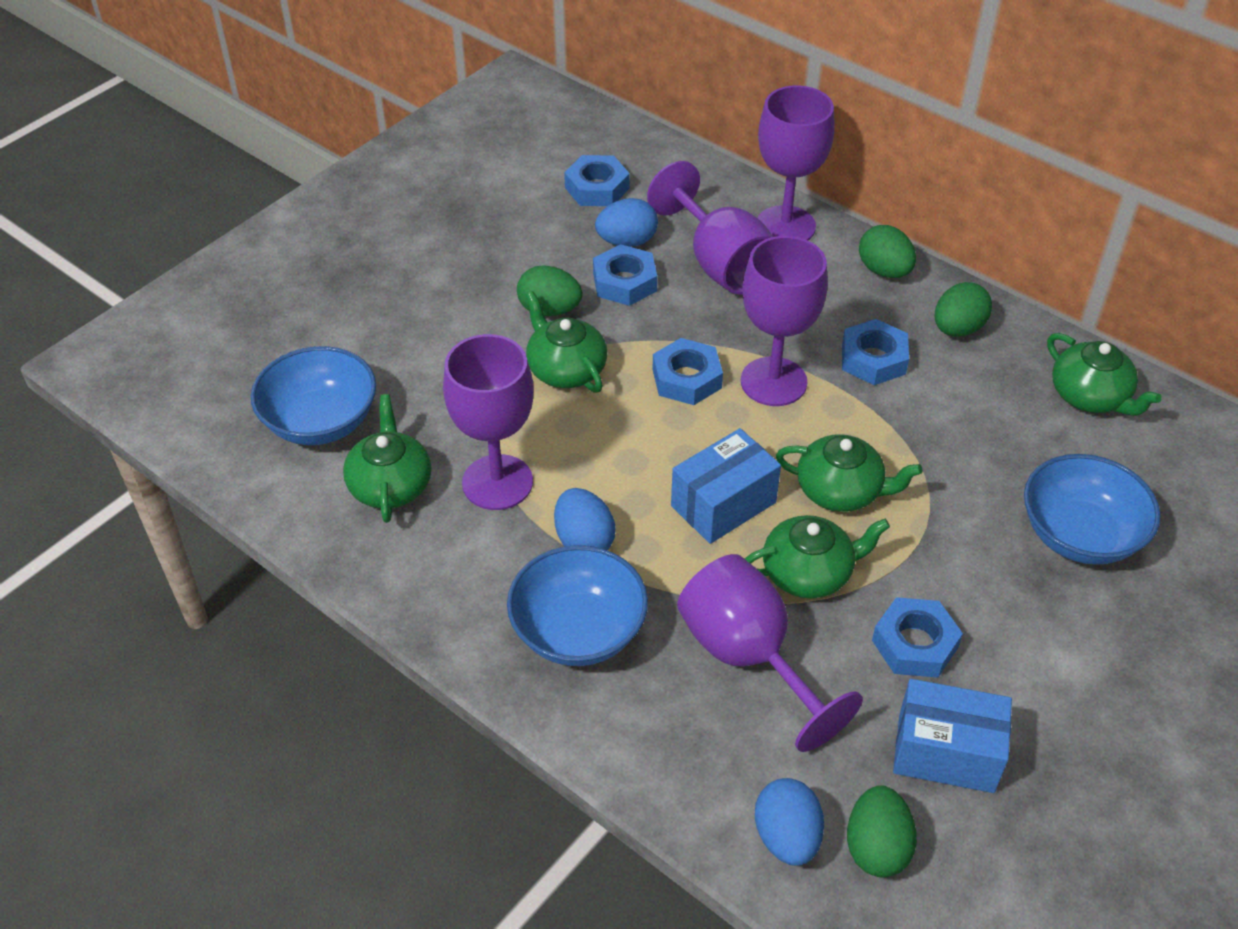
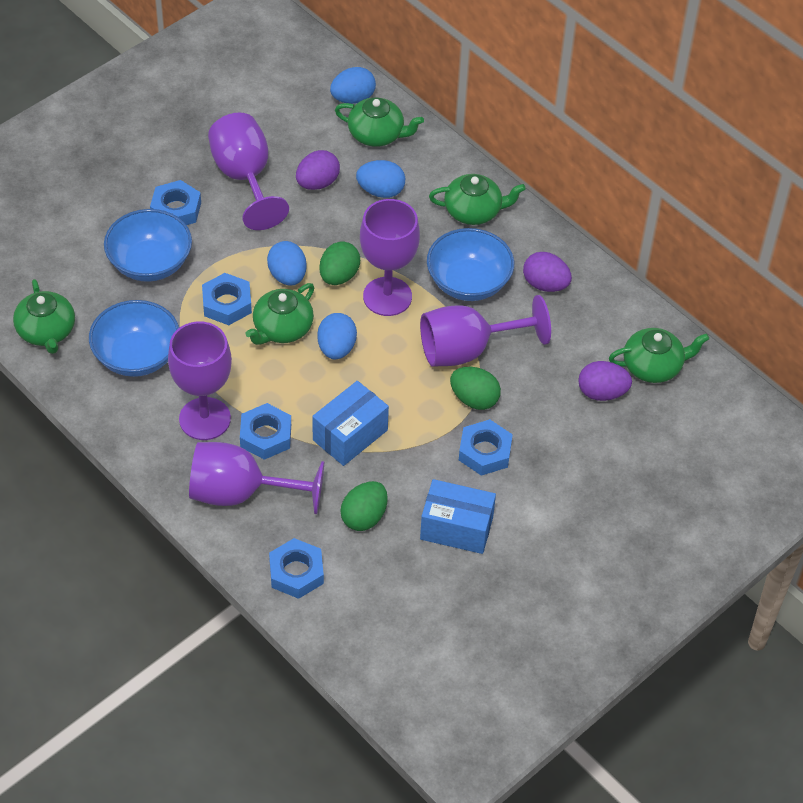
blue egg: 3 -> 4
green egg: 4 -> 3
purple egg: 0 -> 3

